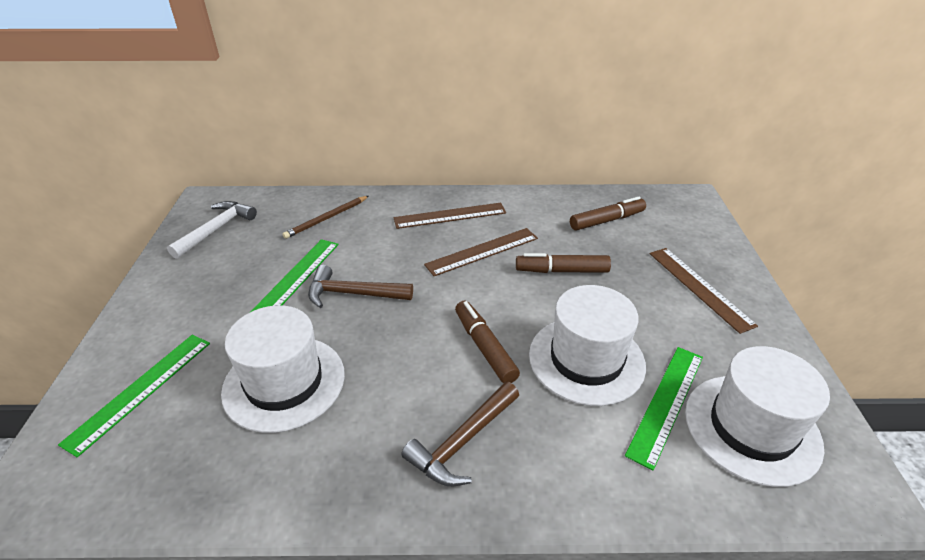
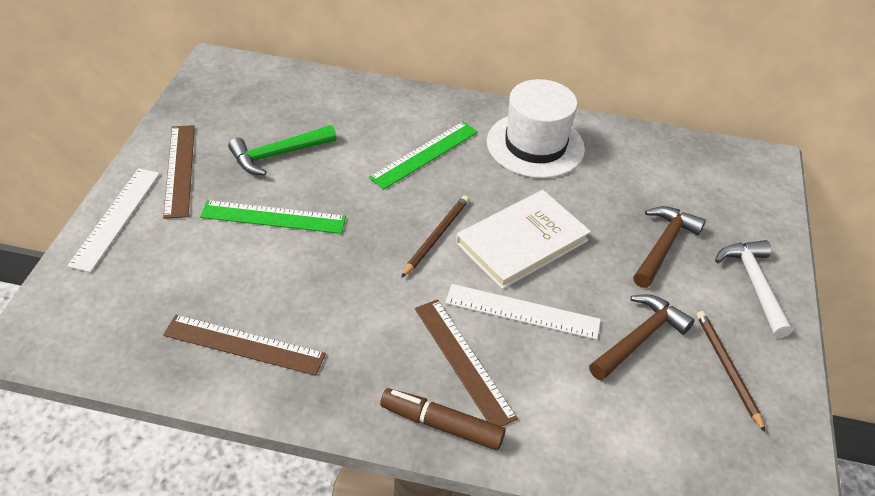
brown marker: 3 -> 1
brown pencil: 1 -> 2
green hammer: 0 -> 1
green ruler: 3 -> 2
white book: 0 -> 1
white hat: 3 -> 1
white ruler: 0 -> 2

